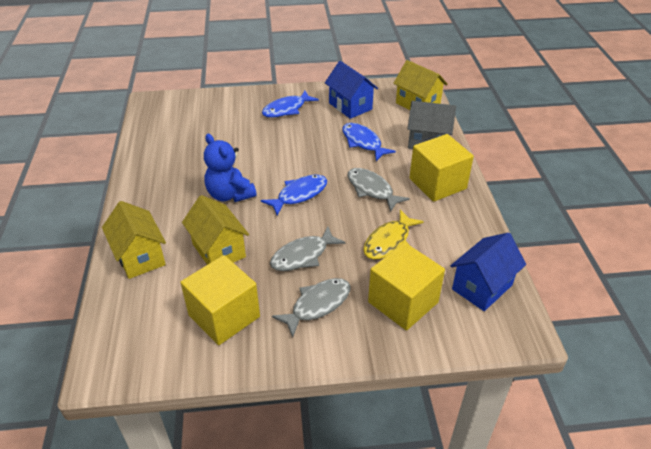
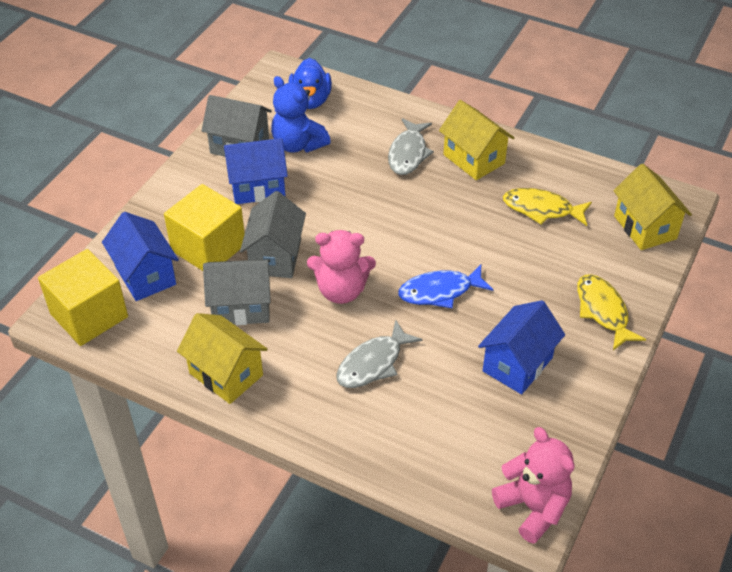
blue duck: 0 -> 1
blue fish: 3 -> 1
blue house: 2 -> 3
grey fish: 3 -> 2
grey house: 1 -> 3
pink teddy bear: 0 -> 2
yellow cube: 3 -> 2
yellow fish: 1 -> 2

